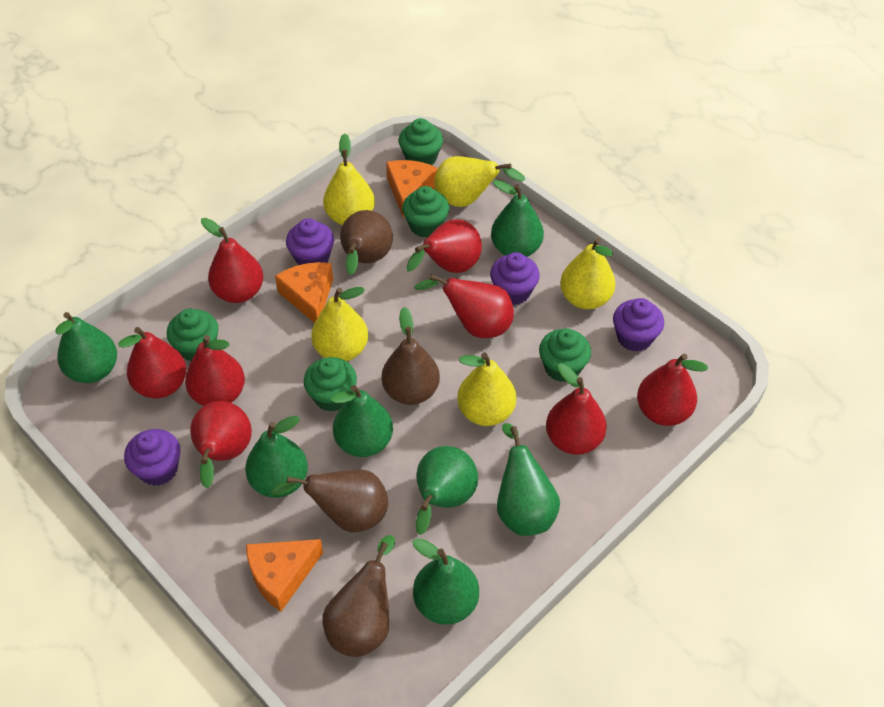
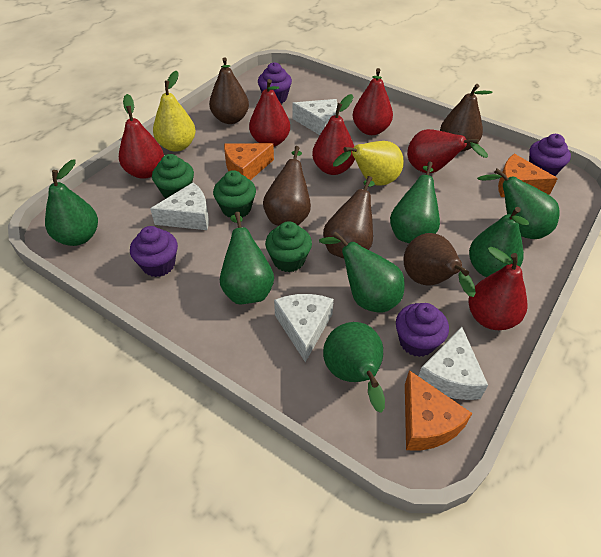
brown pear: 4 -> 5
green cupcake: 5 -> 3
red pear: 8 -> 6
white cheese: 0 -> 4
yellow pear: 5 -> 2

